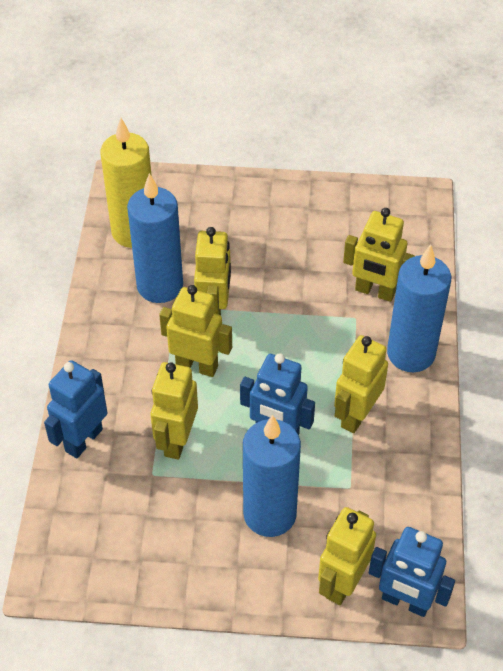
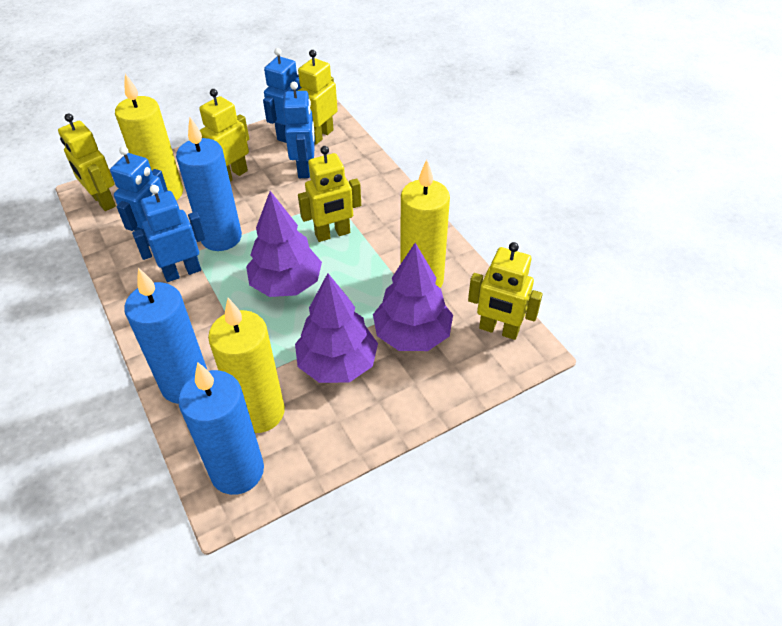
blue robot: 3 -> 4
purple tree: 0 -> 3
yellow candle: 1 -> 3
yellow robot: 6 -> 5

